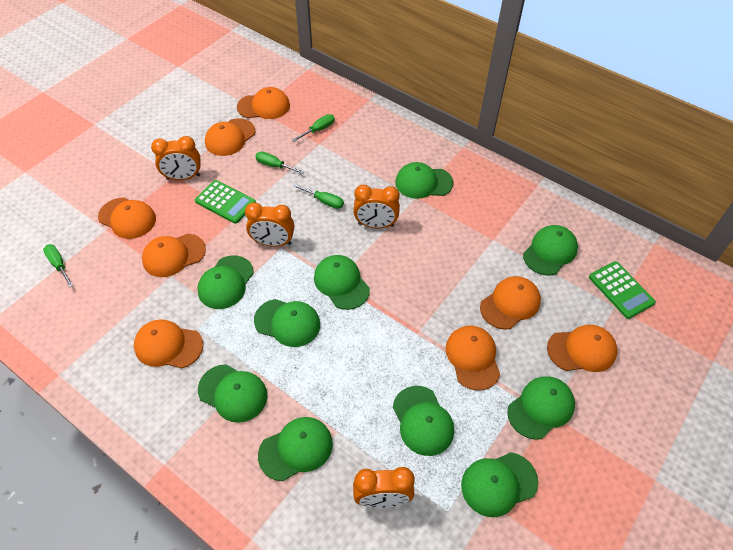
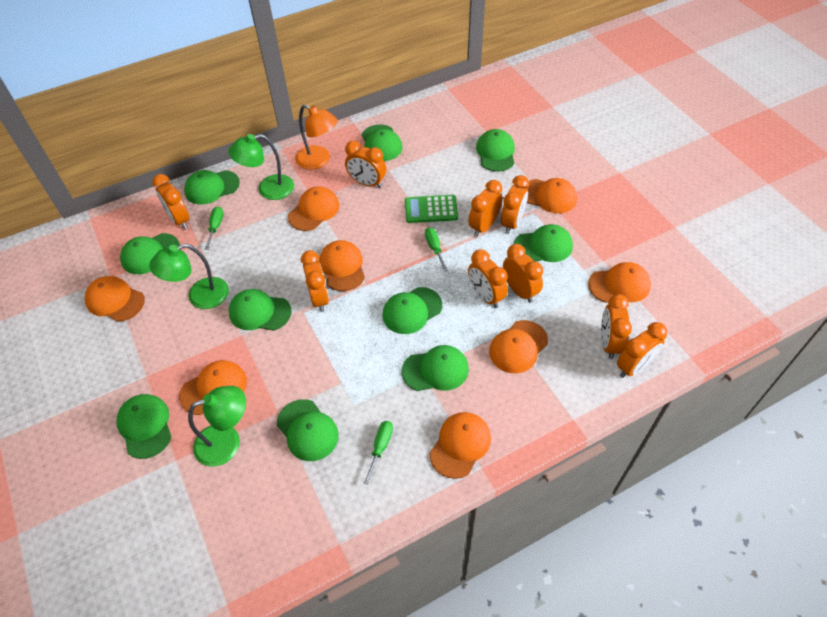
green calculator: 2 -> 1
green lamp: 0 -> 3
green screwdriver: 4 -> 3
orange clock: 4 -> 9
orange lamp: 0 -> 1

